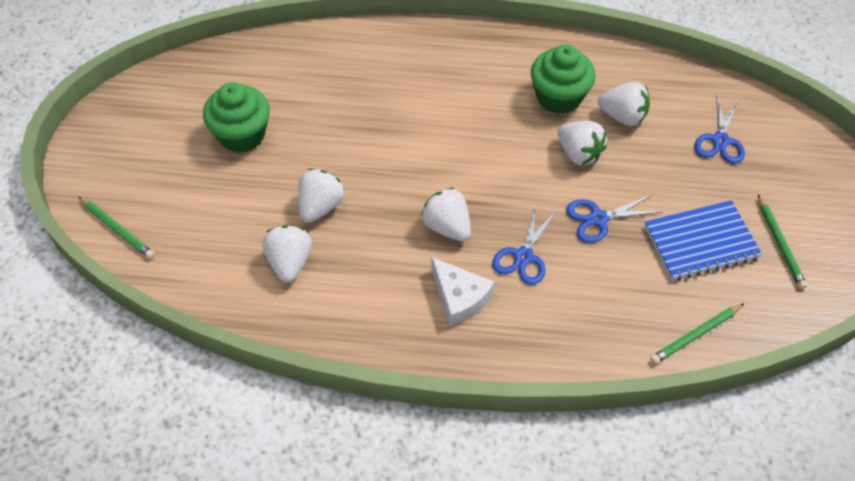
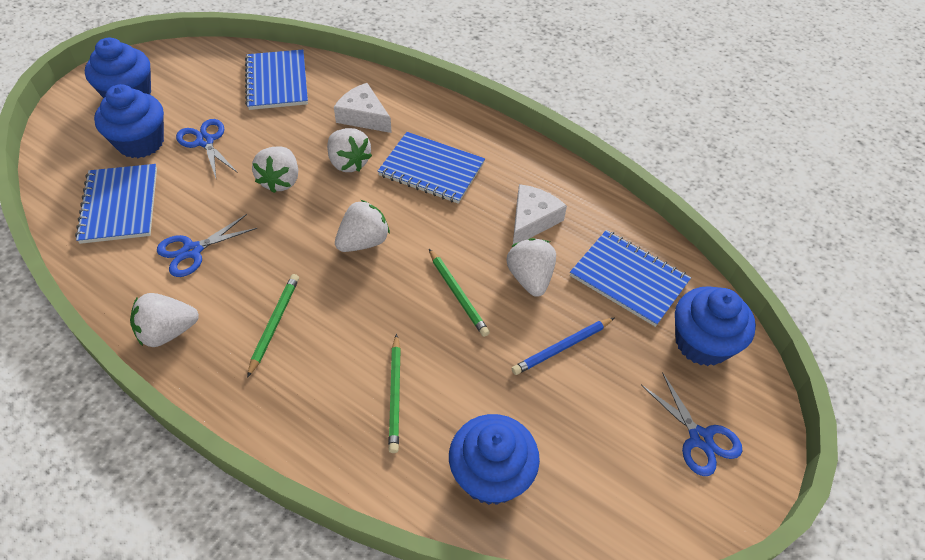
blue cupcake: 0 -> 4
blue notebook: 1 -> 4
blue pencil: 0 -> 1
green cupcake: 2 -> 0
white cheese: 1 -> 2

